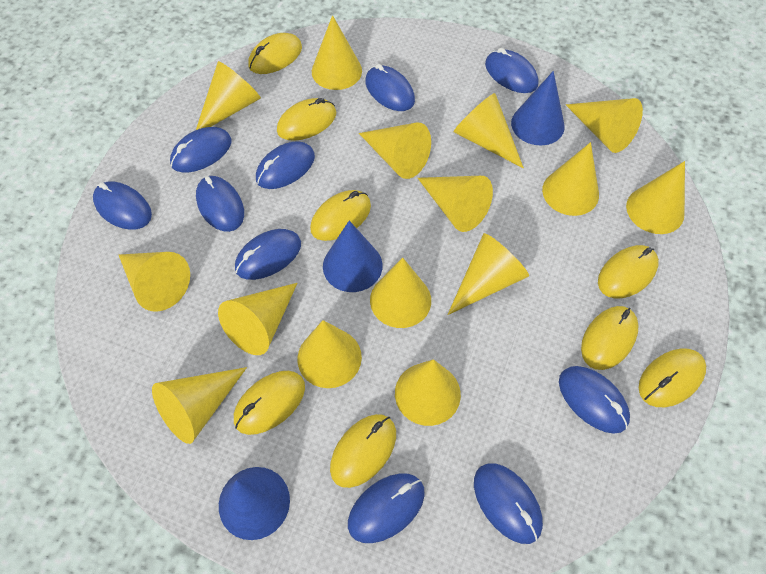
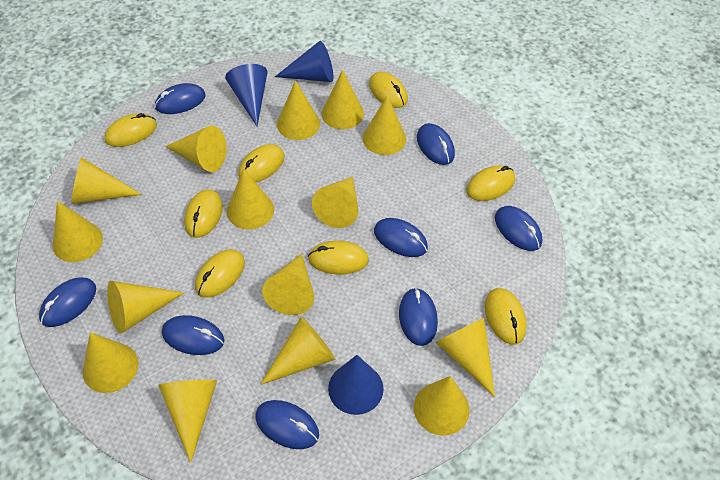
blue mouse: 10 -> 8

